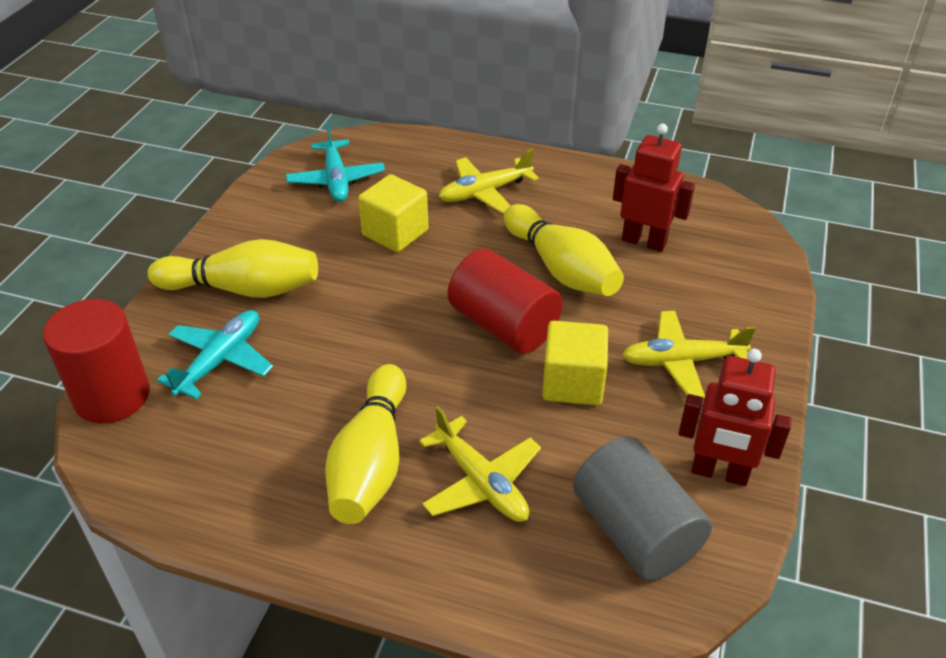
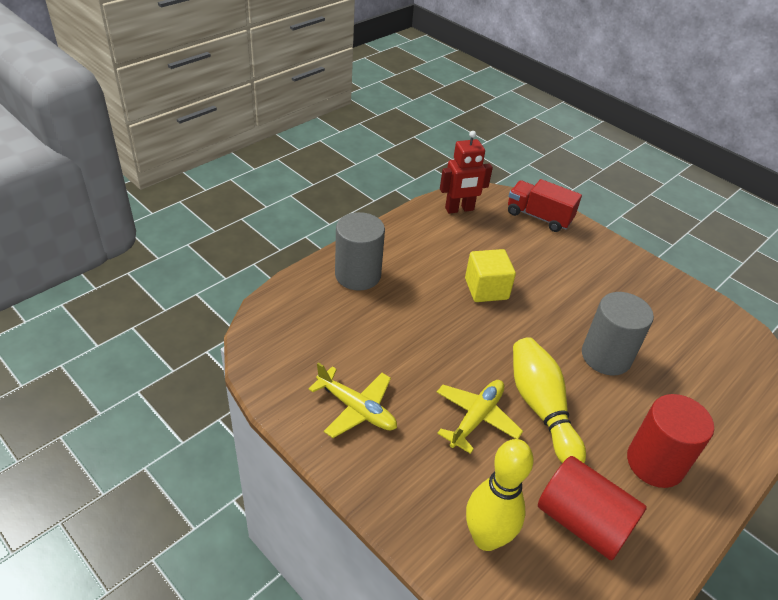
grey cylinder: 1 -> 2
red robot: 2 -> 1
red truck: 0 -> 1
turquoise plane: 2 -> 0
yellow bowling pin: 3 -> 2
yellow cube: 2 -> 1
yellow plane: 3 -> 2

